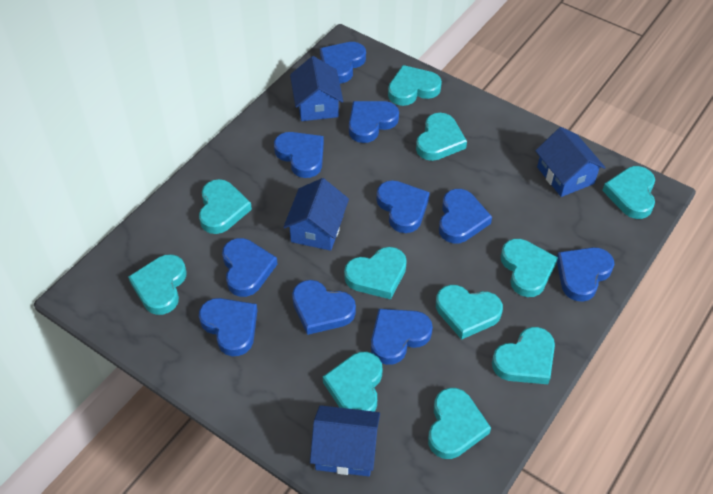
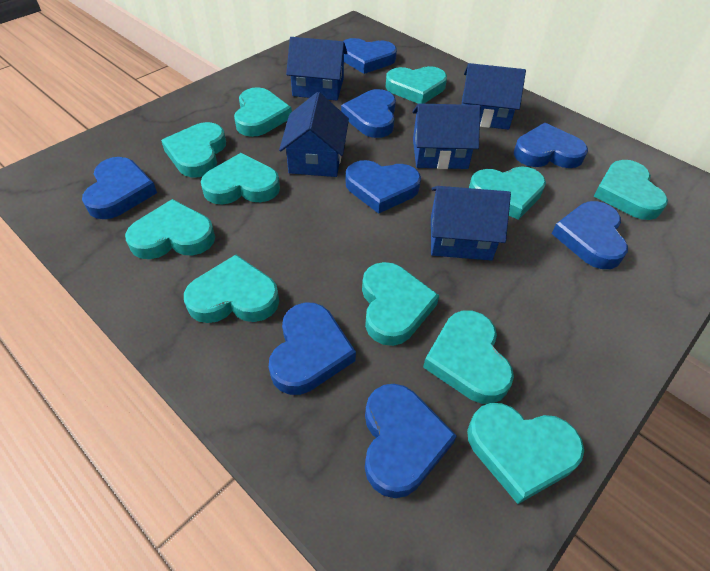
blue heart: 10 -> 8
blue house: 4 -> 5

